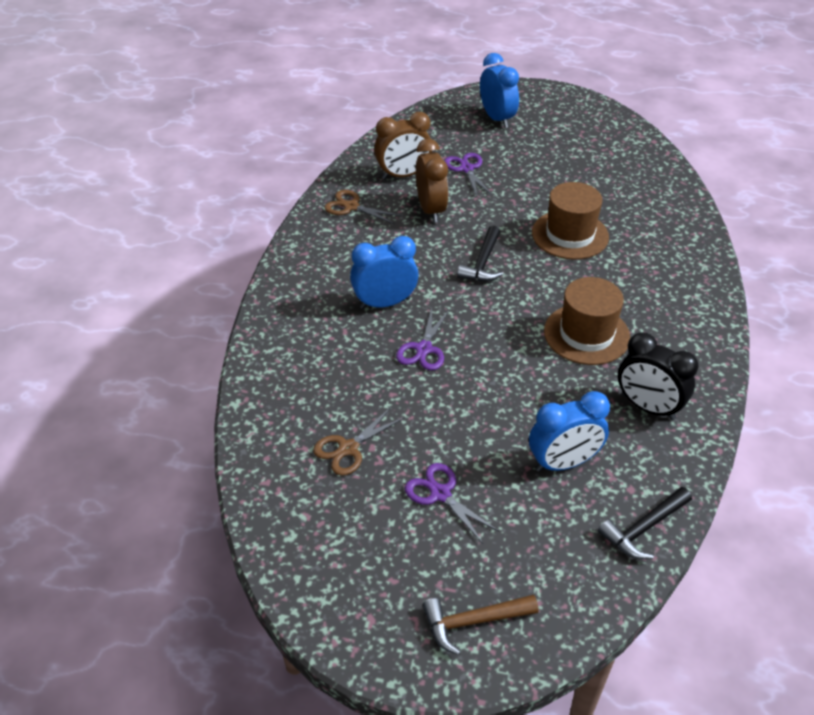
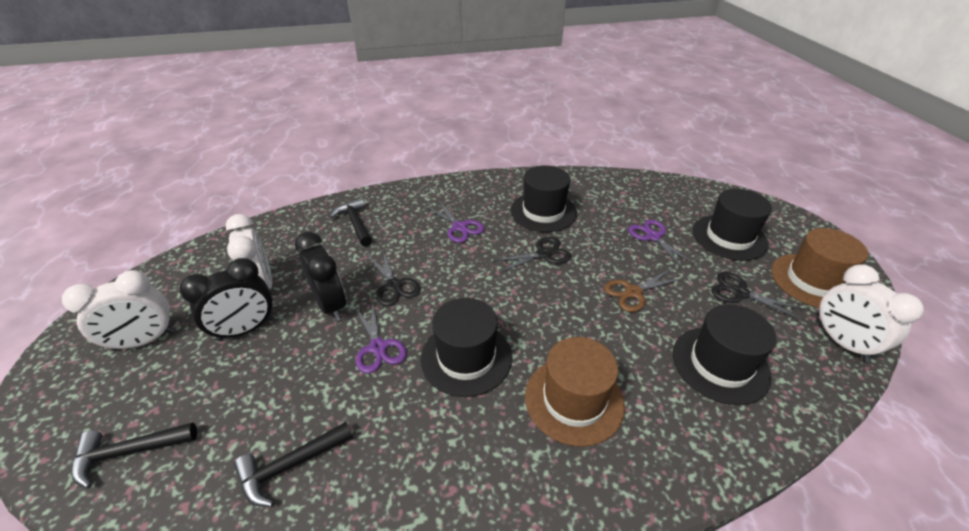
black clock: 1 -> 2
black hammer: 2 -> 3
black hat: 0 -> 4
black scissors: 0 -> 3
blue clock: 3 -> 0
brown clock: 2 -> 0
brown hammer: 1 -> 0
brown scissors: 2 -> 1
white clock: 0 -> 3

